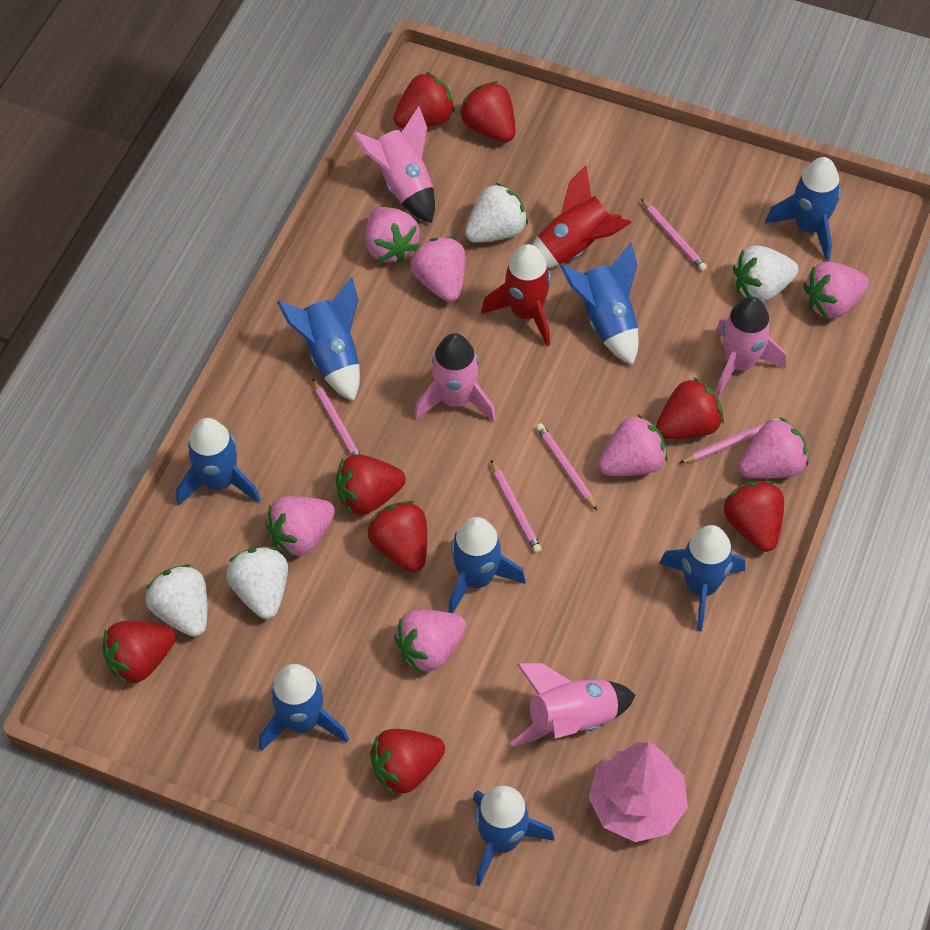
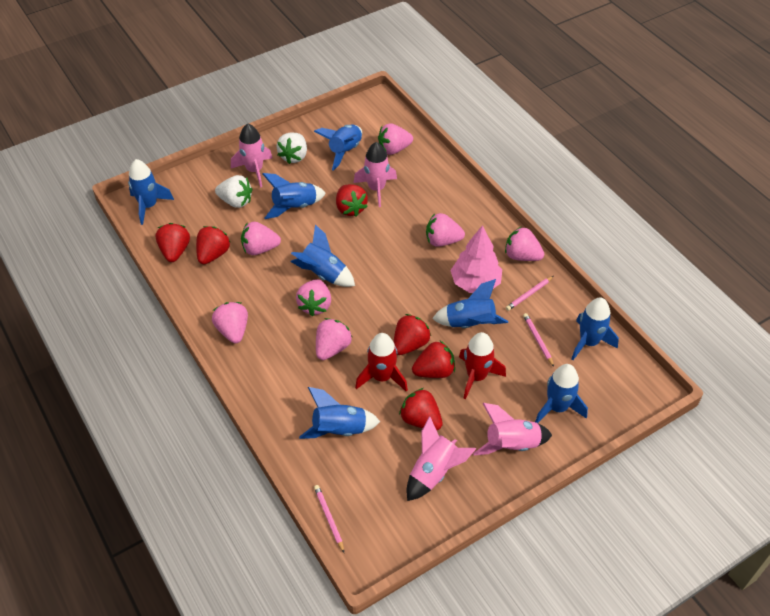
pink pencil: 5 -> 3
red strawberry: 8 -> 6
white strawberry: 4 -> 2

